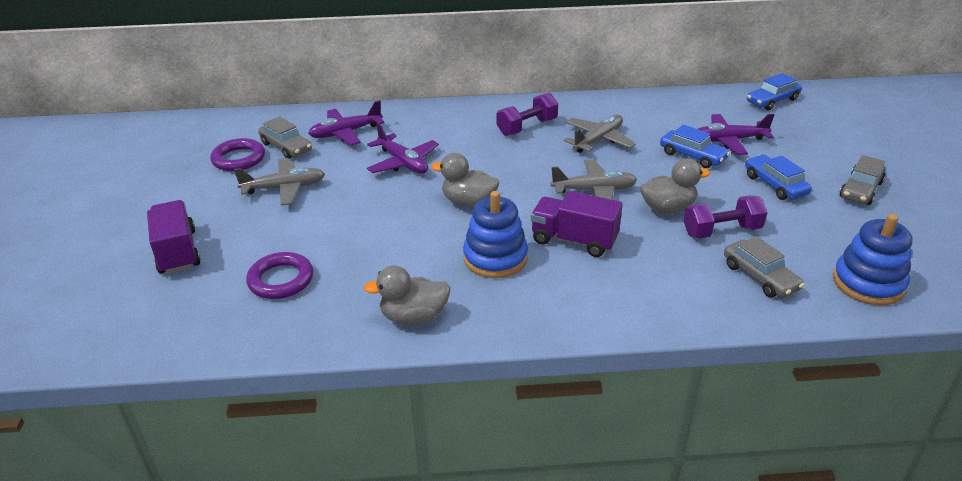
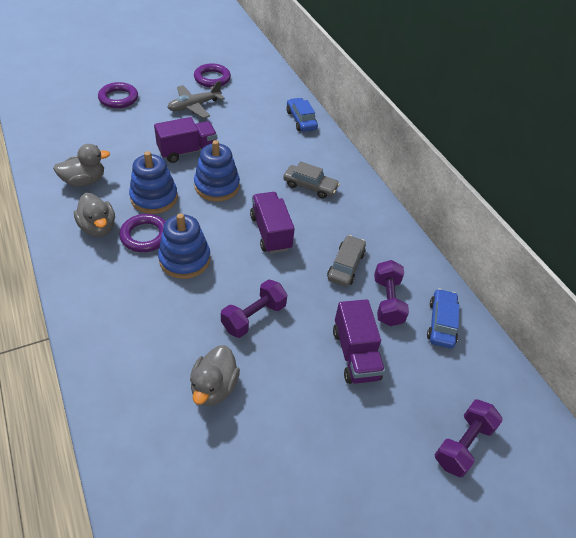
blue car: 3 -> 2
blue stacking toy: 2 -> 3
grey car: 3 -> 2
grey plane: 3 -> 1
purple dumbbell: 2 -> 3
purple plane: 3 -> 0
purple ring: 2 -> 3
purple truck: 2 -> 3

